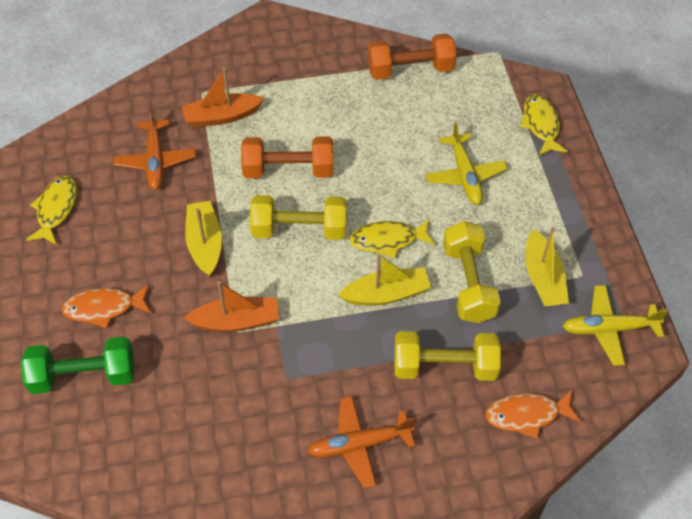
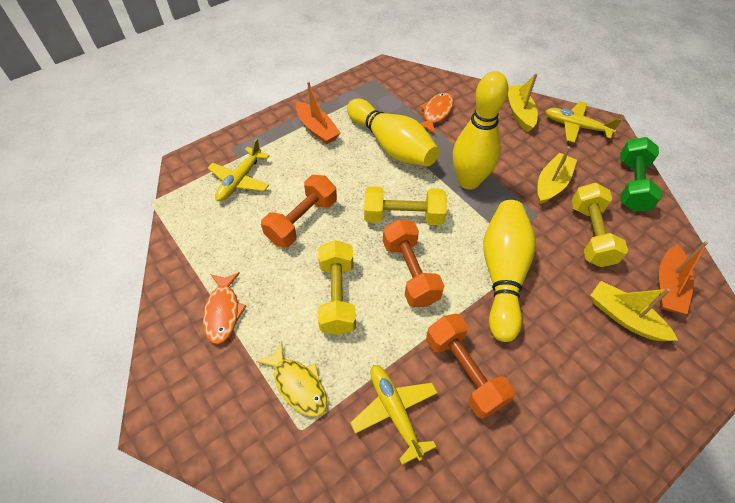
orange dumbbell: 2 -> 3
orange plane: 2 -> 0
yellow bowling pin: 0 -> 3
yellow fish: 3 -> 1
yellow plane: 2 -> 3

